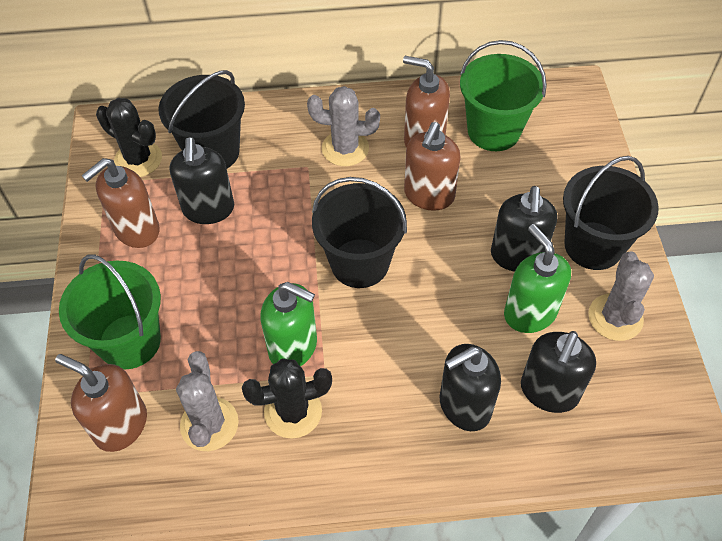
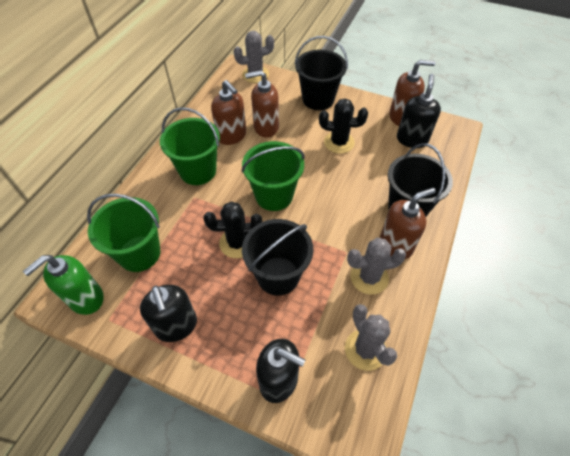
black soap dispenser: 4 -> 3
green bucket: 2 -> 3
green soap dispenser: 2 -> 1

